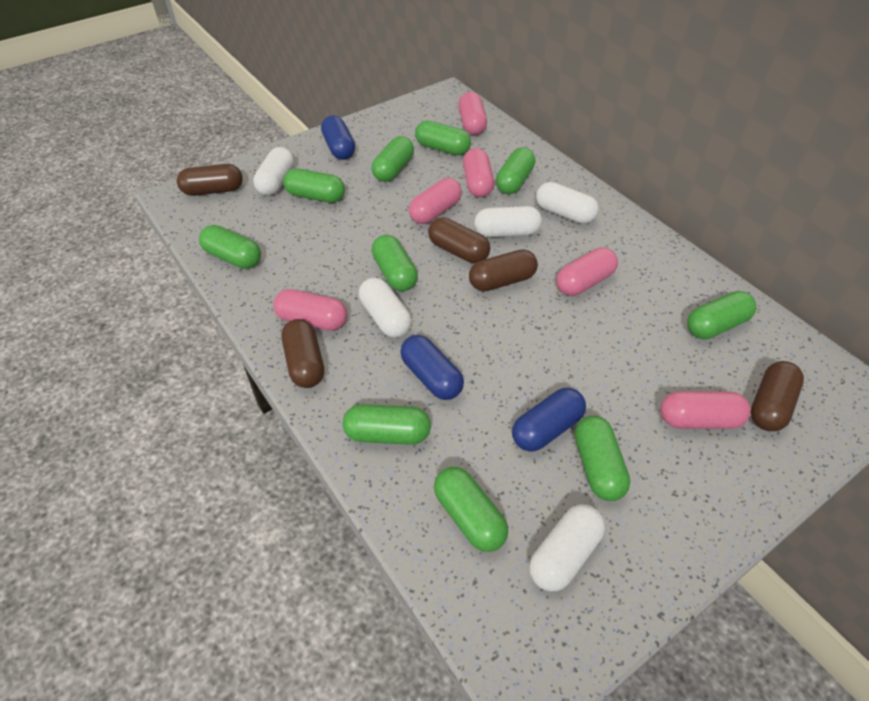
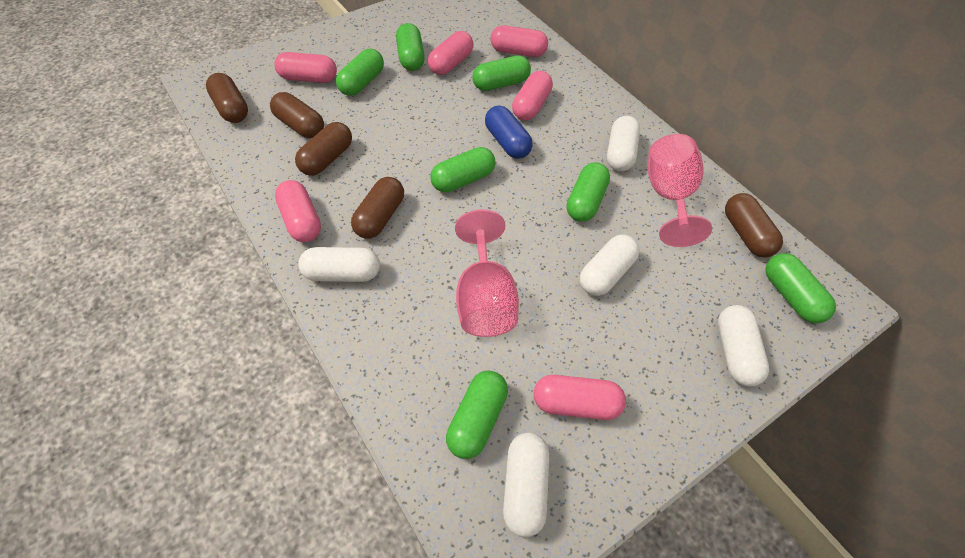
blue capsule: 3 -> 1
green capsule: 10 -> 7
pink goblet: 0 -> 2

